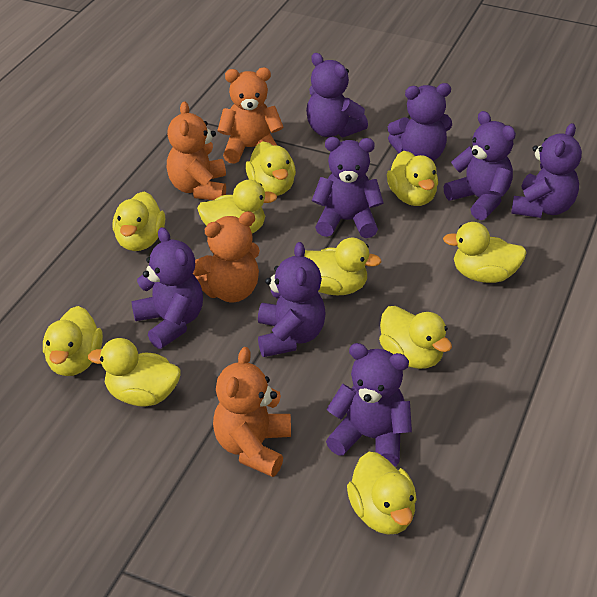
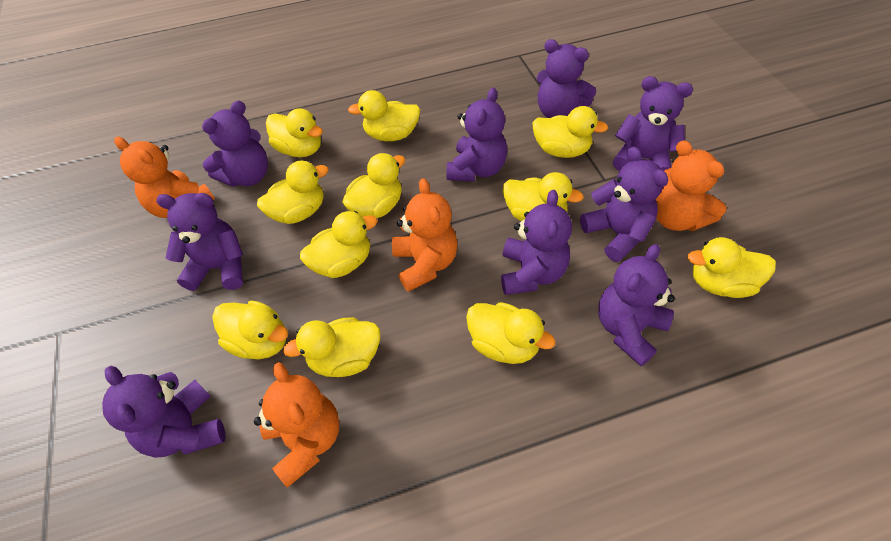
purple teddy bear: 8 -> 9
yellow duck: 10 -> 11

